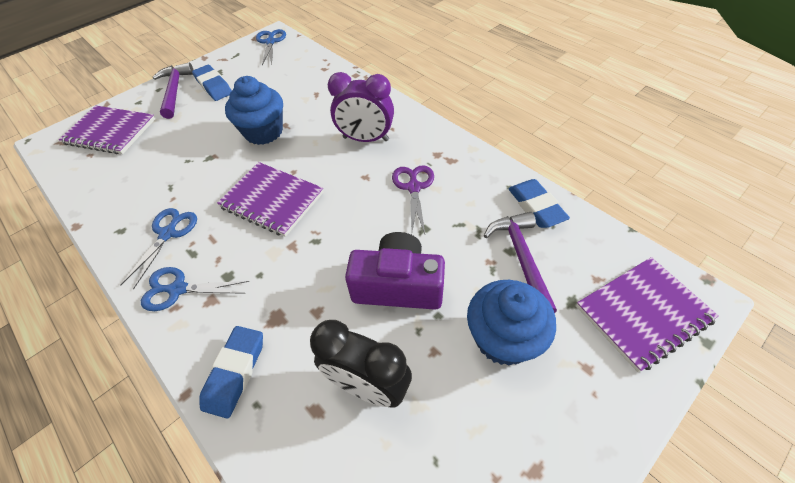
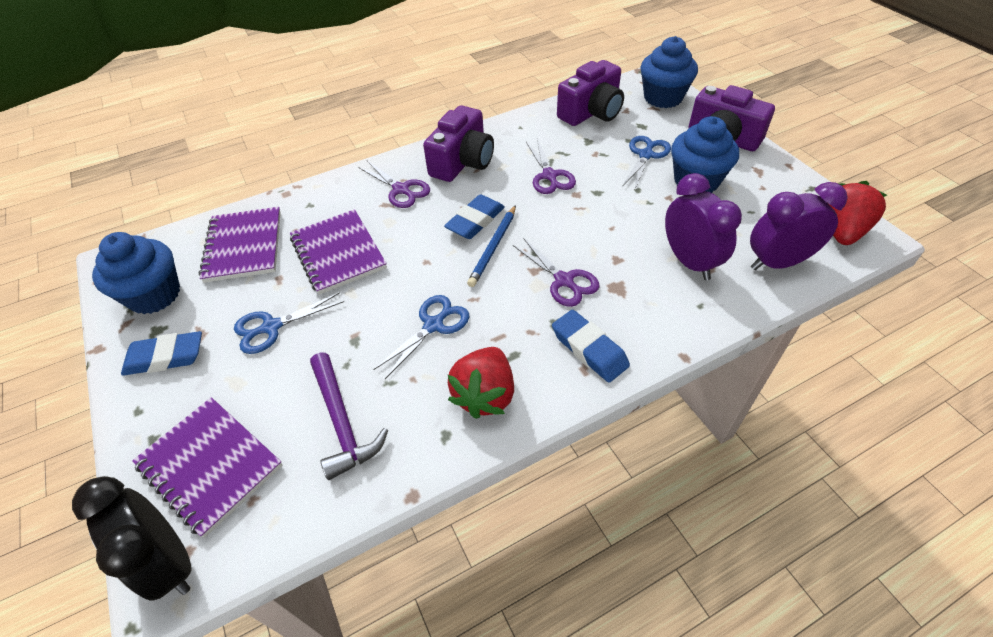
blue cupcake: 2 -> 3
blue pencil: 0 -> 1
purple camera: 1 -> 3
purple clock: 1 -> 2
purple hammer: 2 -> 1
purple scissors: 1 -> 3
red strawberry: 0 -> 2

